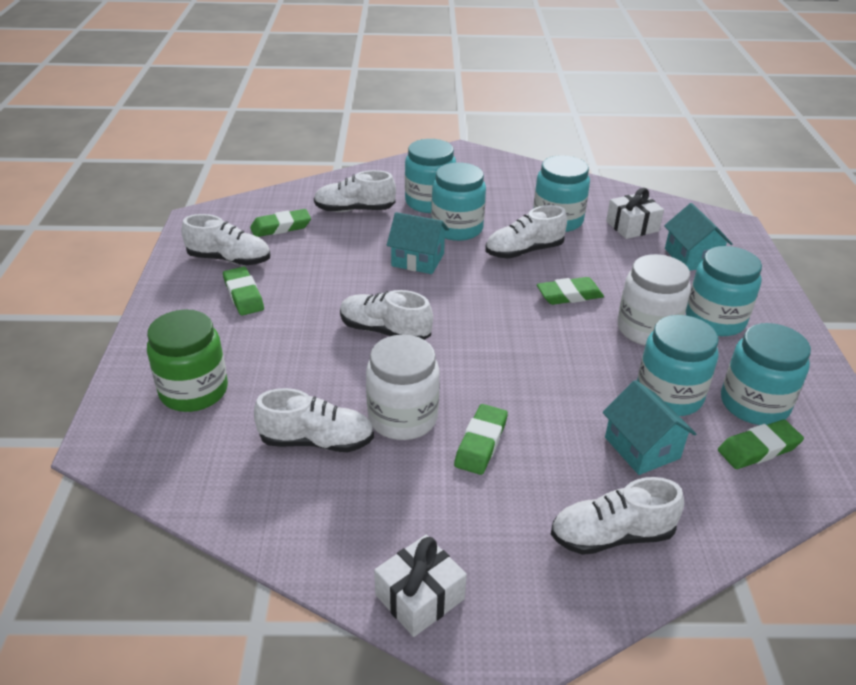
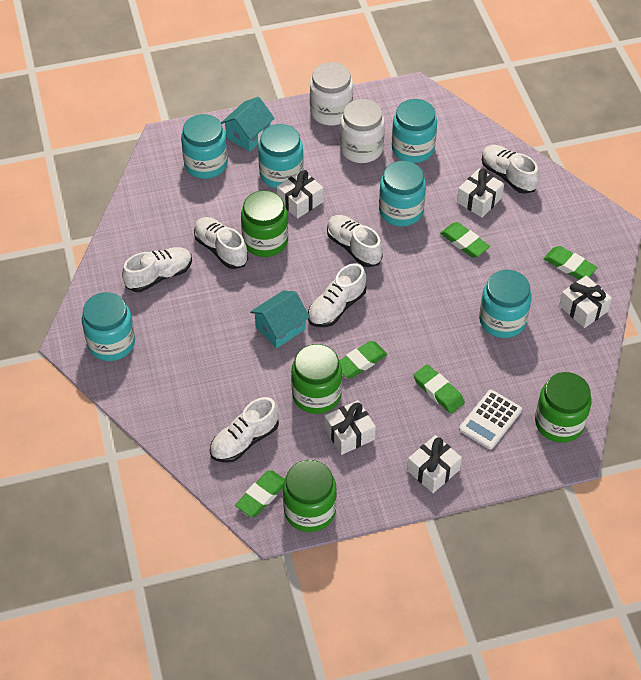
green jar: 1 -> 4
turquoise house: 3 -> 2
white calculator: 0 -> 1
white gift: 2 -> 5

